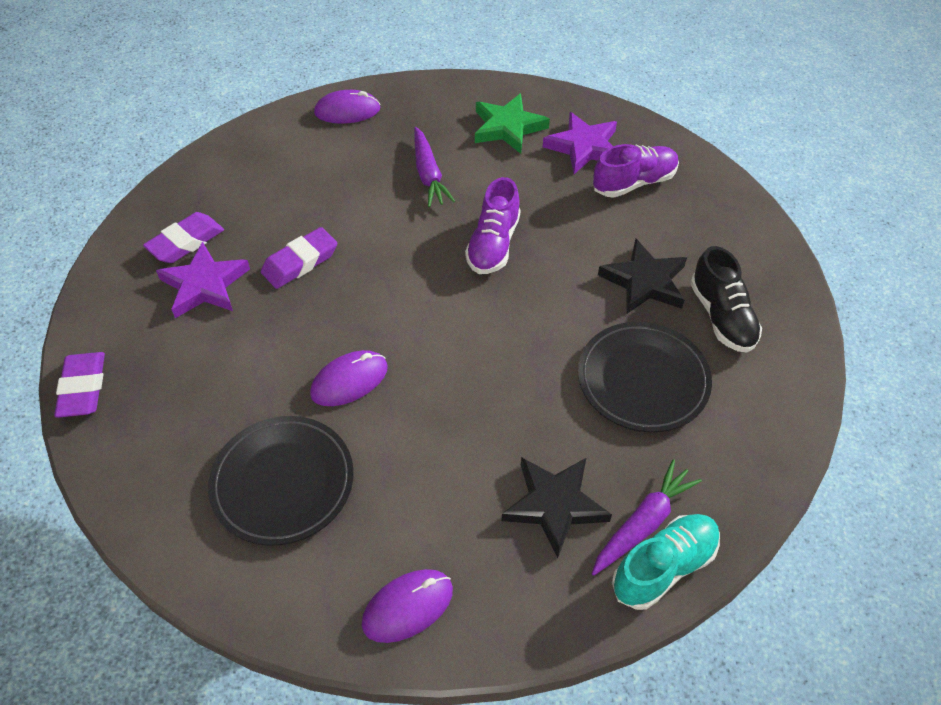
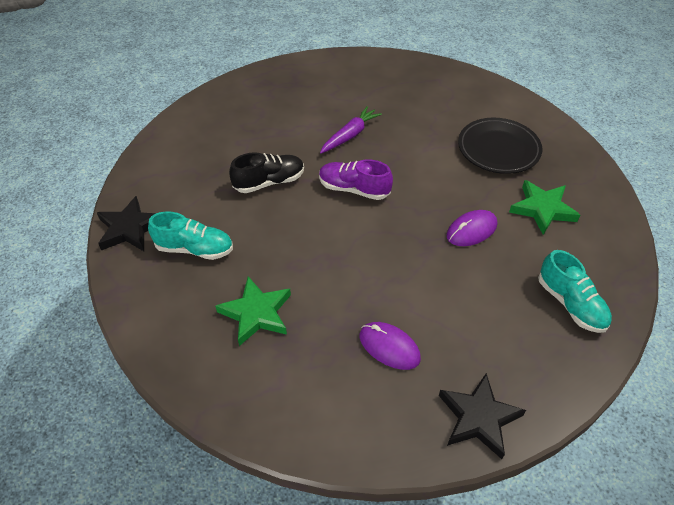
black plate: 2 -> 1
green star: 1 -> 2
purple carrot: 2 -> 1
purple eraser: 3 -> 0
purple mouse: 3 -> 2
purple shoe: 2 -> 1
purple star: 2 -> 0
turquoise shoe: 1 -> 2

